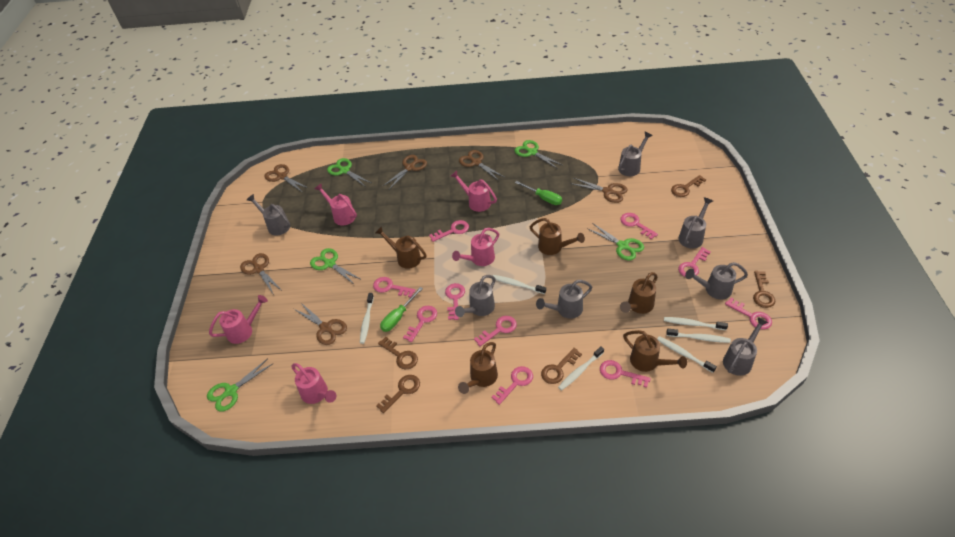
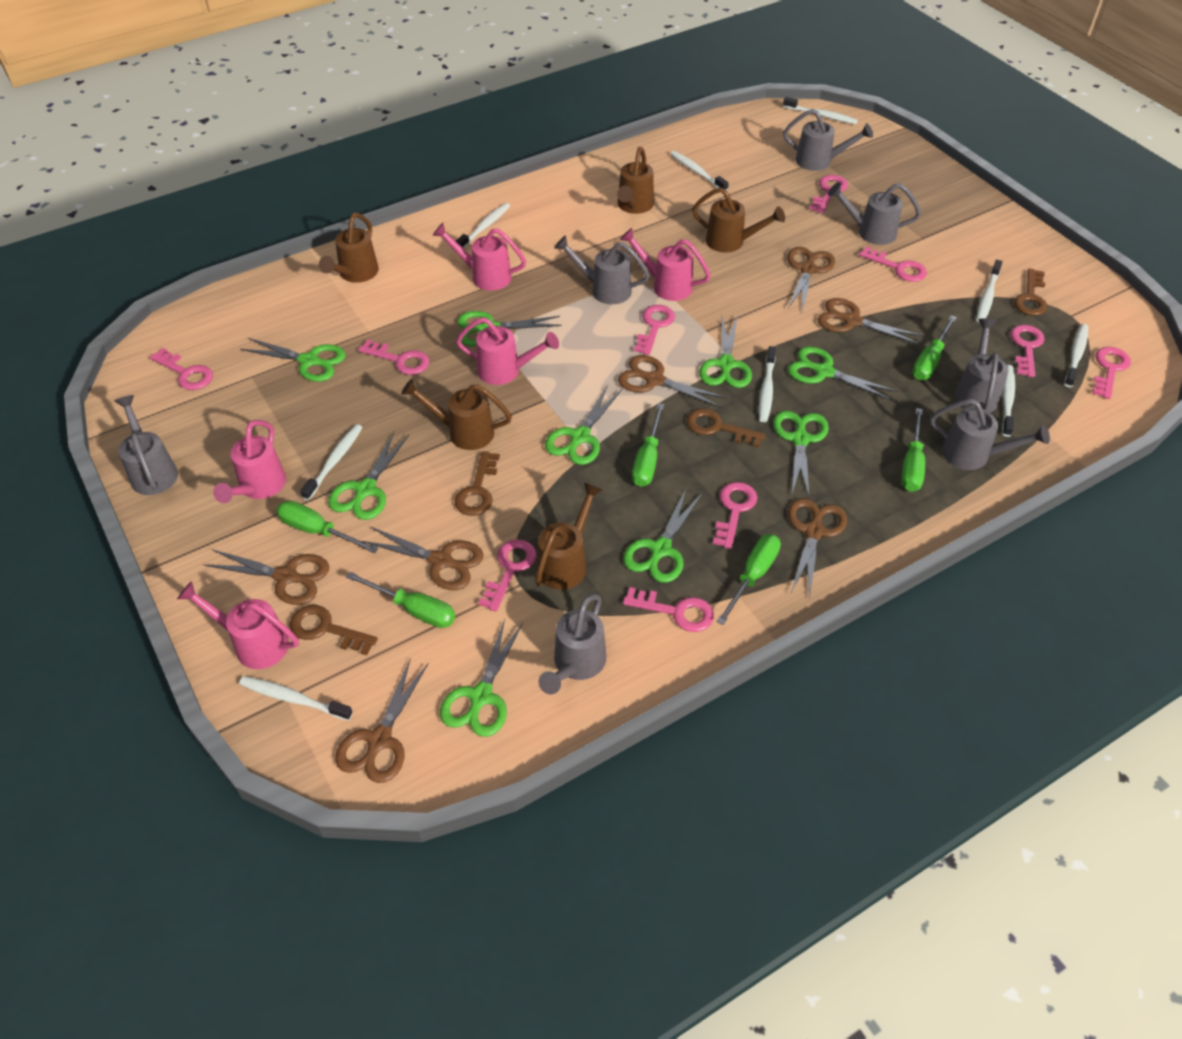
brown key: 5 -> 4
brown scissors: 6 -> 7
green scissors: 5 -> 9
green screwdriver: 2 -> 6
white toothbrush: 6 -> 9

